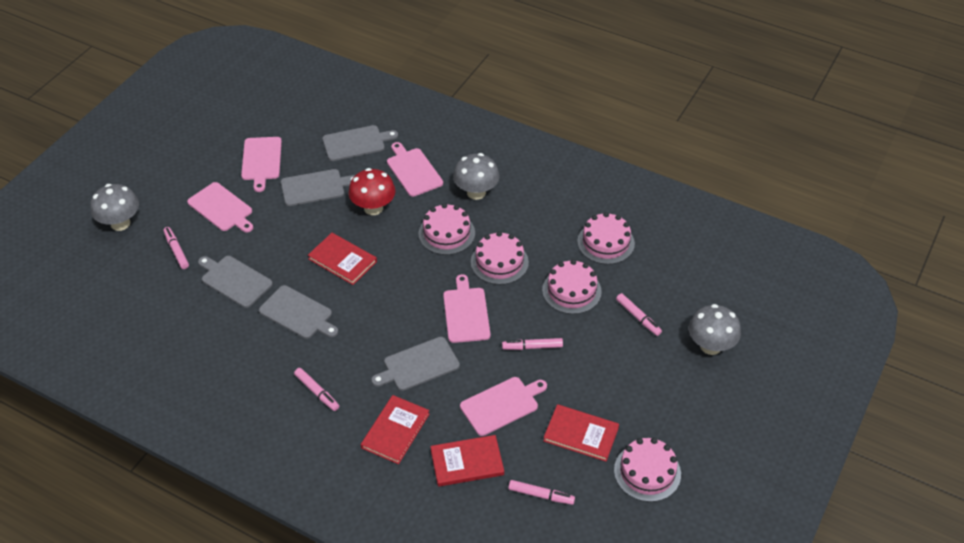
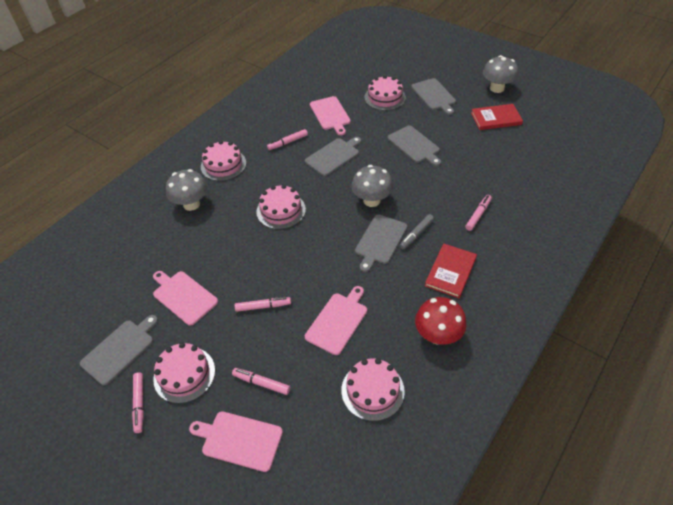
grey marker: 0 -> 1
pink cutting board: 5 -> 4
red book: 4 -> 2

